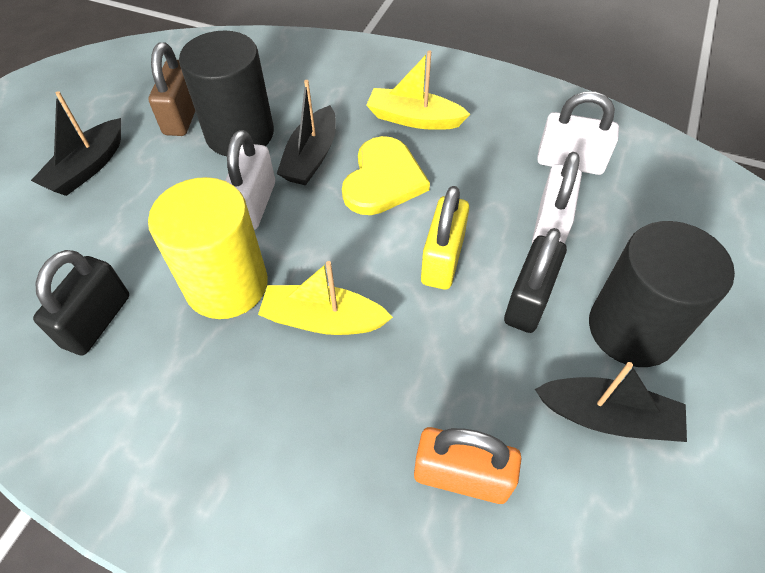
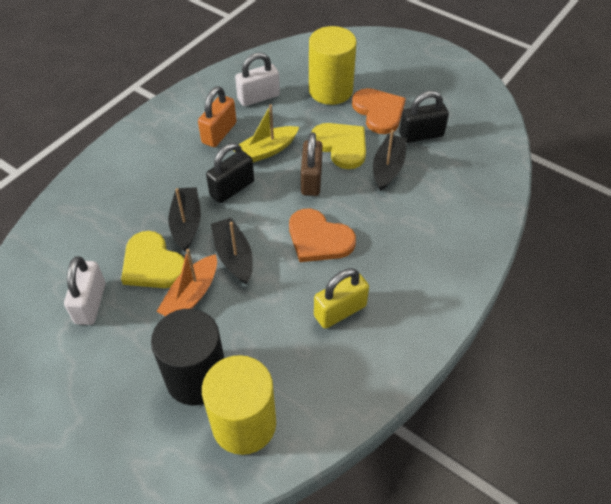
black cylinder: 2 -> 1
orange boat: 0 -> 1
orange heart: 0 -> 2
white padlock: 3 -> 2
yellow boat: 2 -> 1
yellow cylinder: 1 -> 2
yellow heart: 1 -> 2

